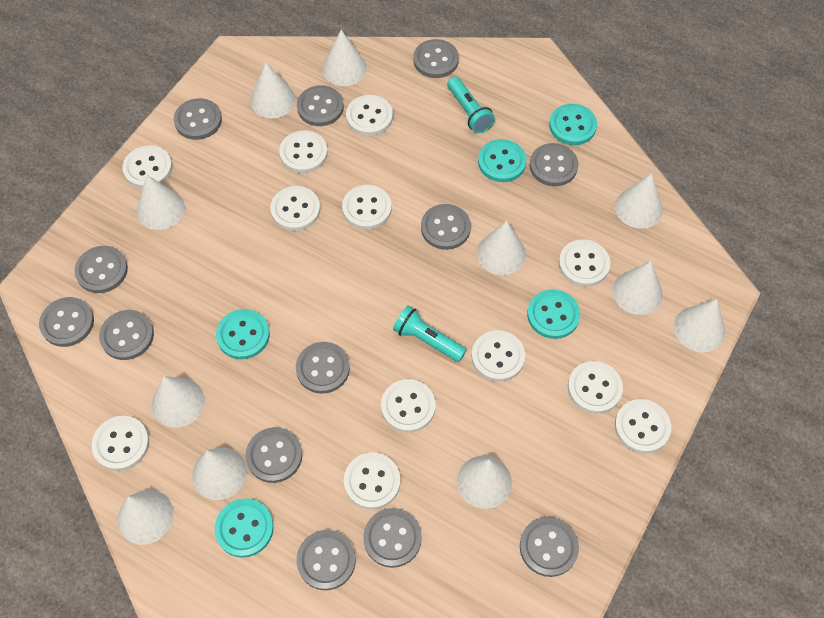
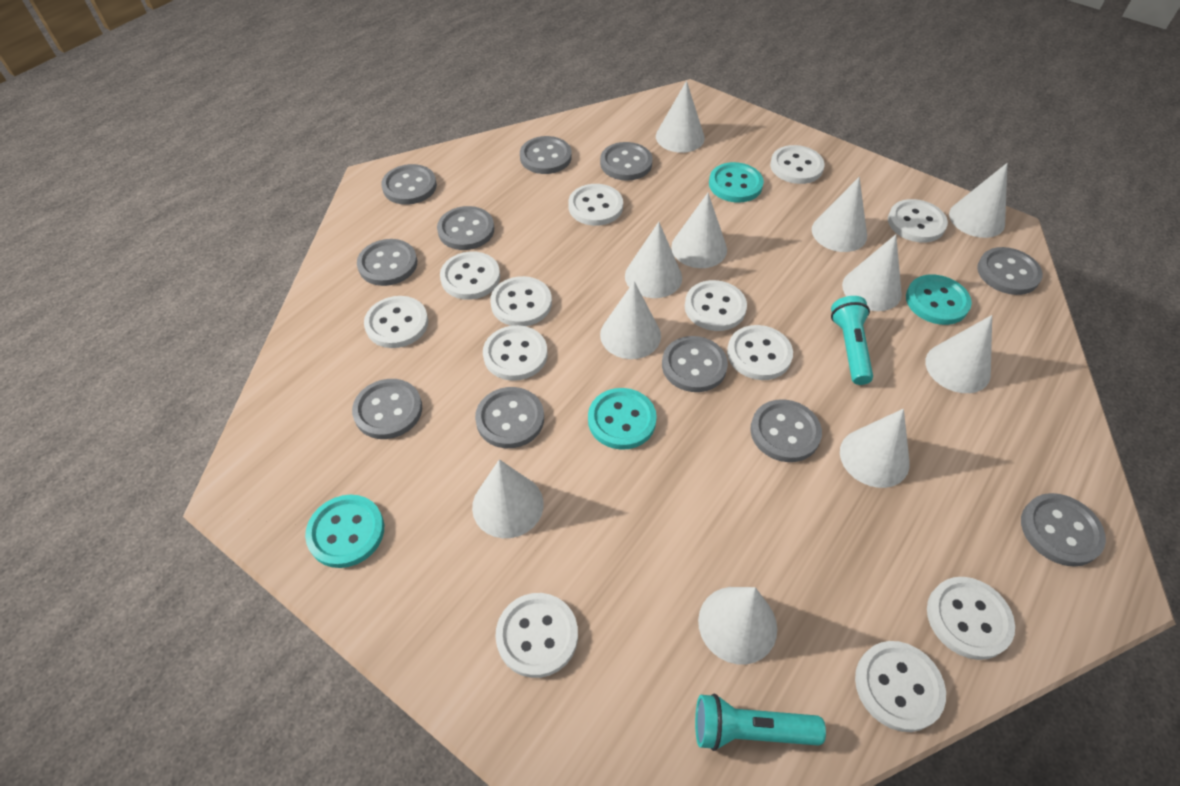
grey button: 13 -> 11
turquoise button: 5 -> 4

